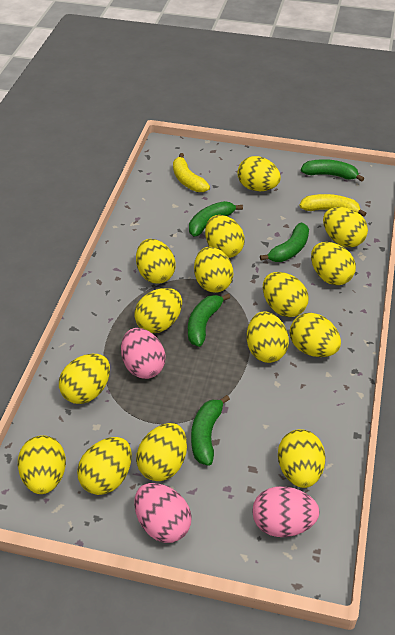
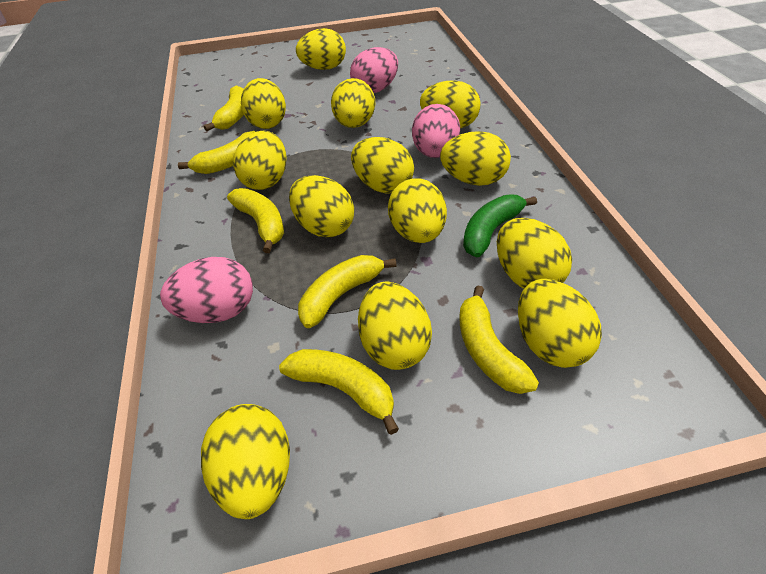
green banana: 5 -> 1
yellow banana: 2 -> 6
yellow egg: 15 -> 13

